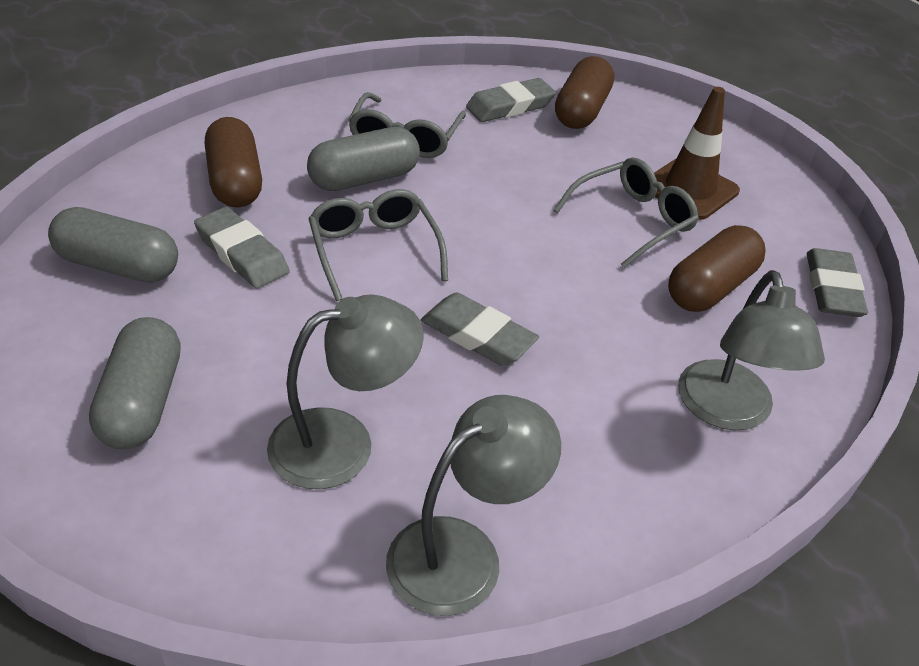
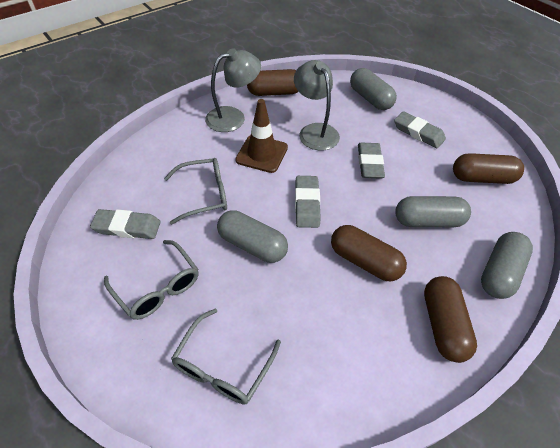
brown capsule: 3 -> 4
grey capsule: 3 -> 4
grey lamp: 3 -> 2

